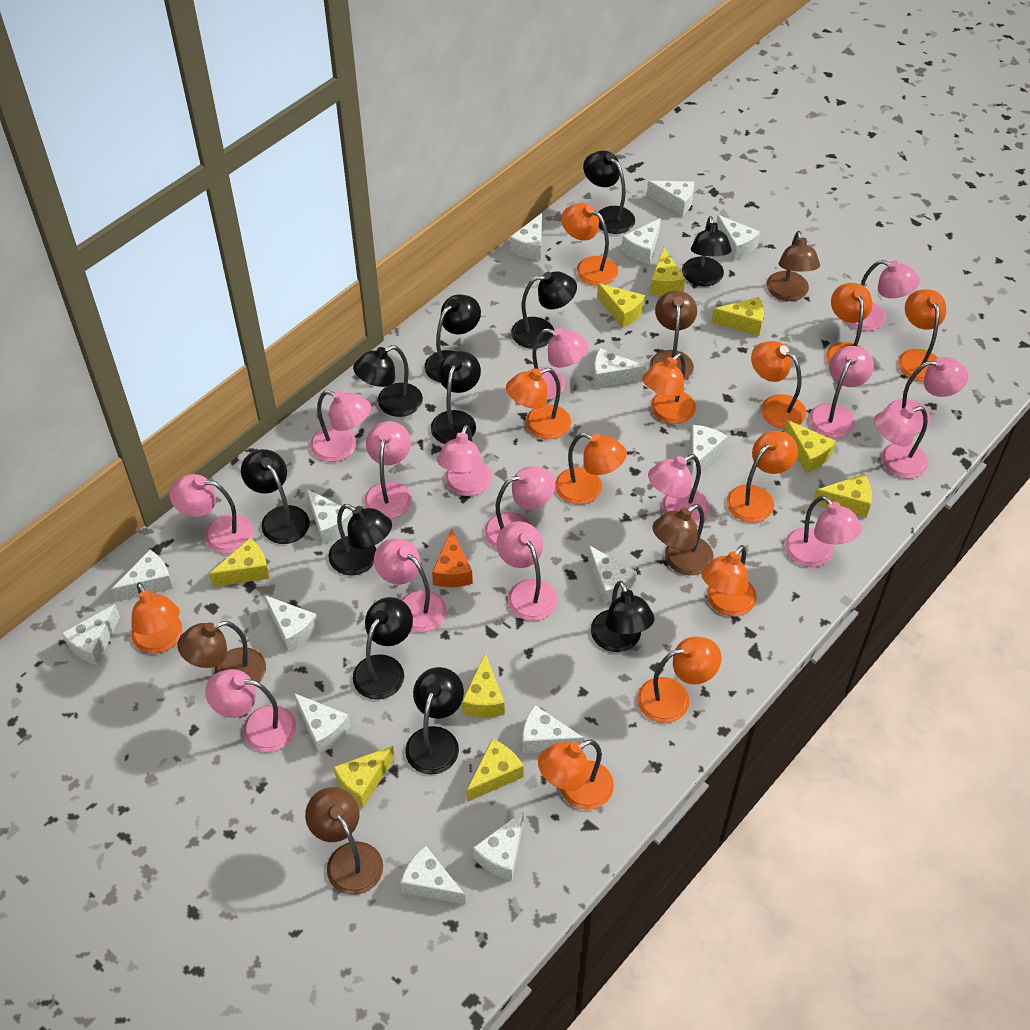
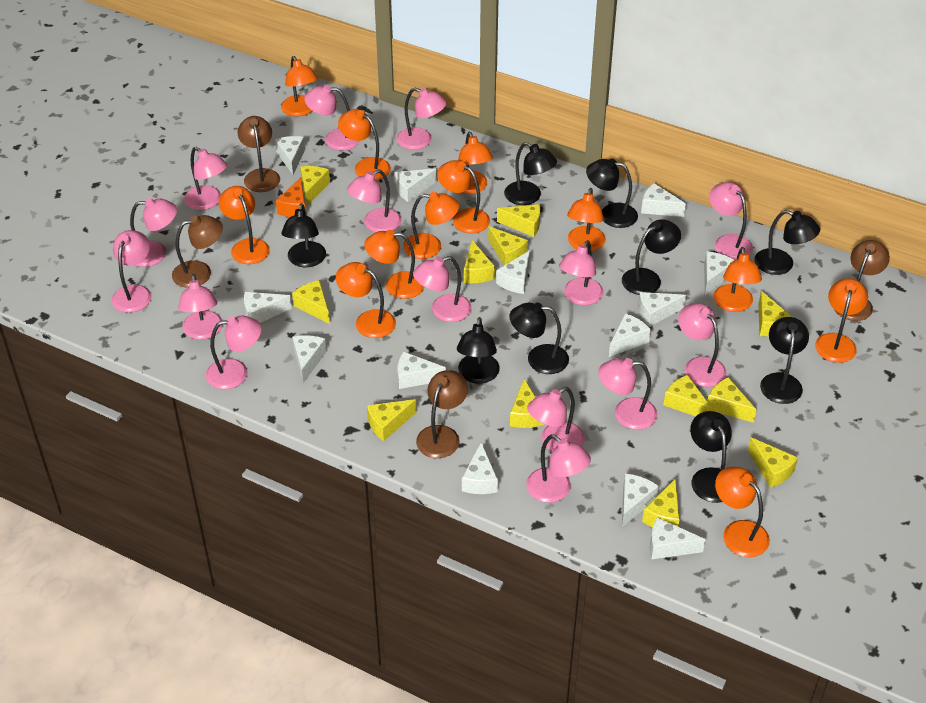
black lamp: 11 -> 9
brown lamp: 5 -> 4
white cheese: 15 -> 13
yellow cheese: 9 -> 12

